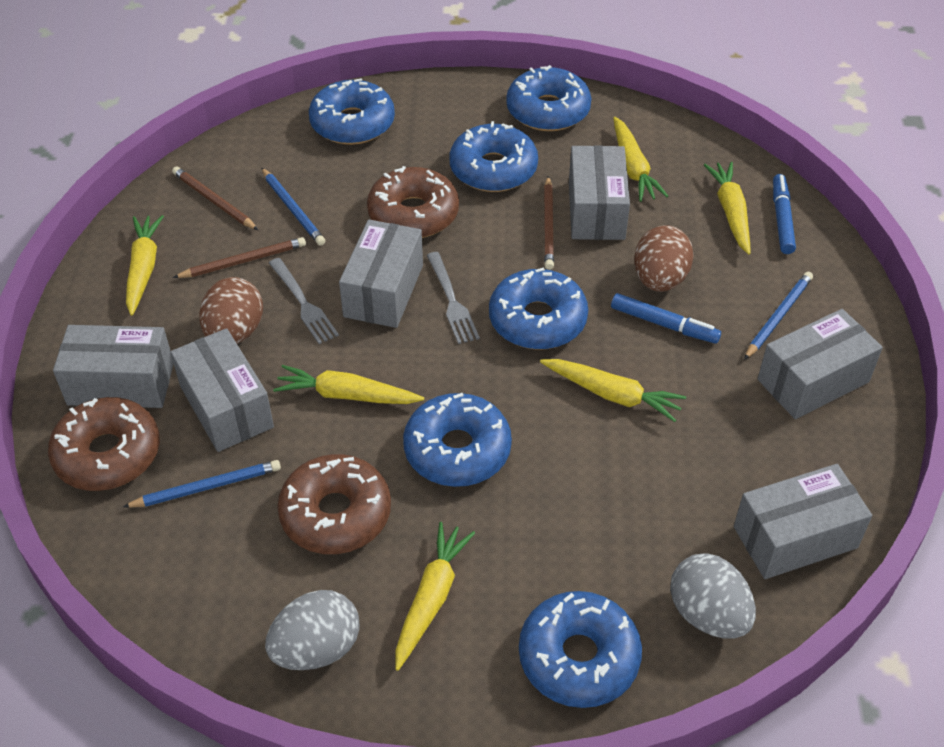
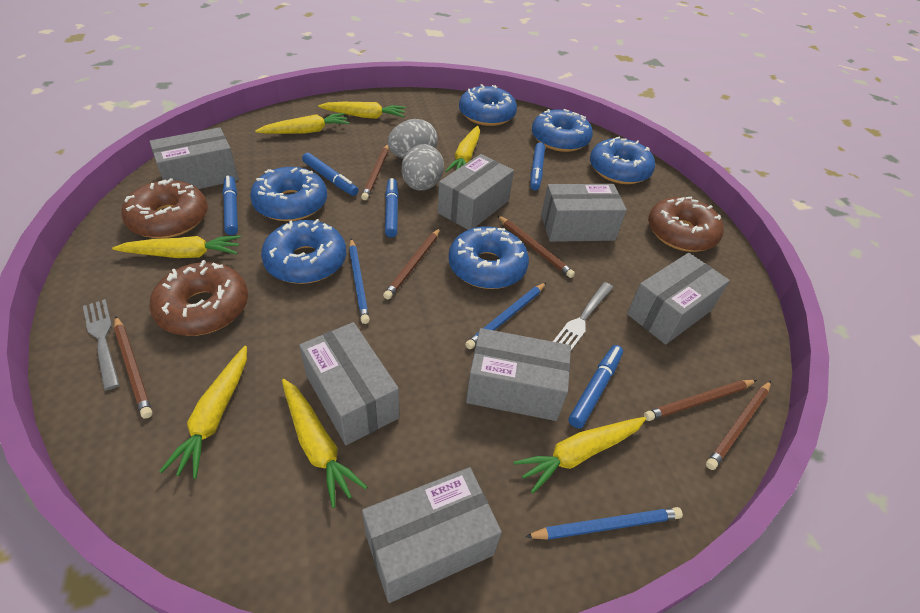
blue marker: 2 -> 5
brown egg: 2 -> 0
brown pencil: 3 -> 6
grey box: 6 -> 7
yellow carrot: 6 -> 7

